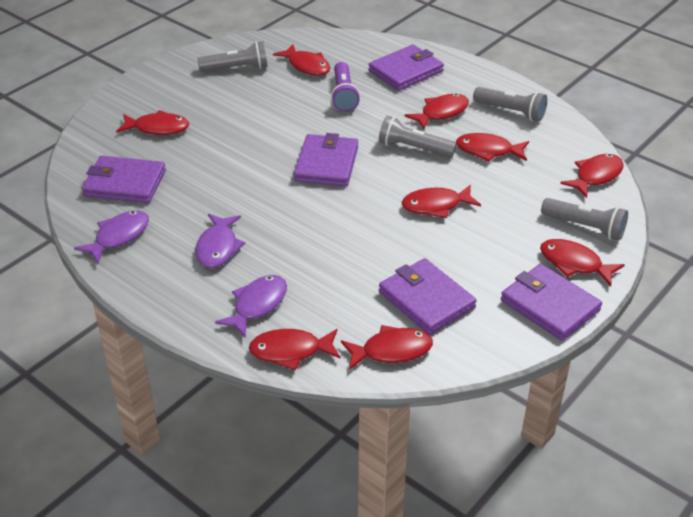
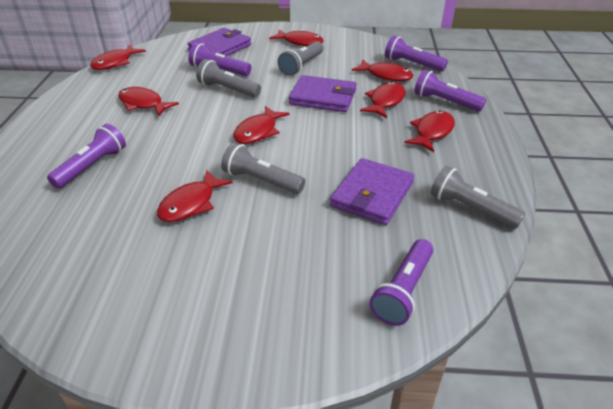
purple fish: 3 -> 0
purple flashlight: 1 -> 5
purple wallet: 5 -> 3
red fish: 9 -> 8

